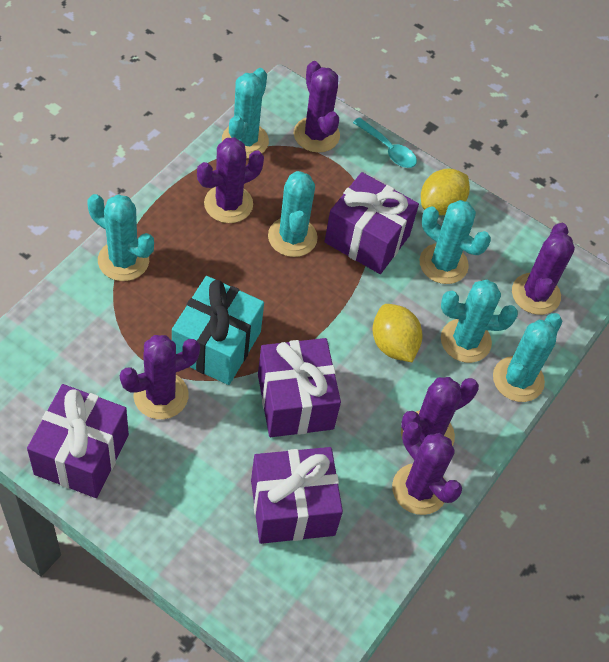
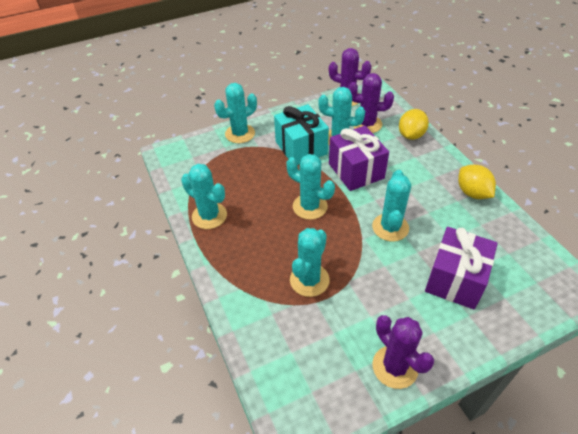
purple cactus: 6 -> 3
purple gift: 4 -> 2
turquoise spoon: 1 -> 0

